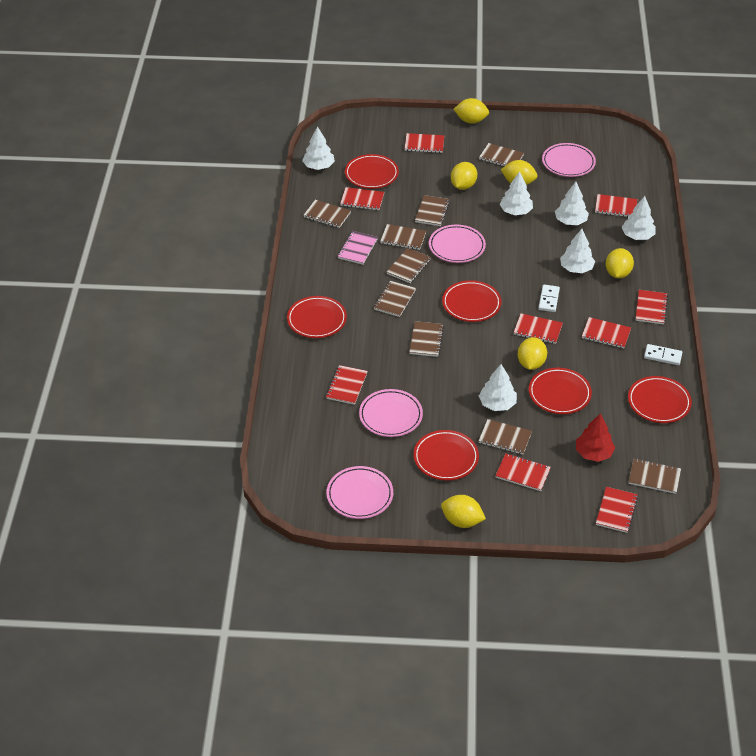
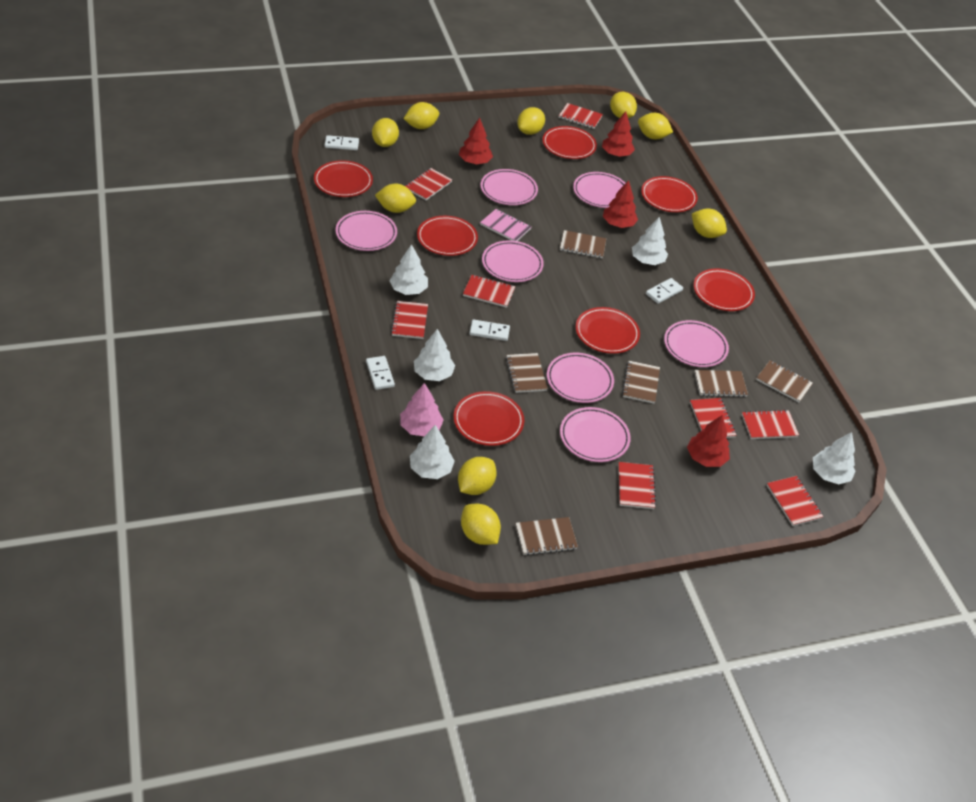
brown notebook: 9 -> 6
pink plate: 4 -> 7
pink tree: 0 -> 1
red notebook: 9 -> 8
red plate: 6 -> 7
red tree: 1 -> 4
white domino: 2 -> 4
white tree: 6 -> 5
yellow lemon: 6 -> 9

